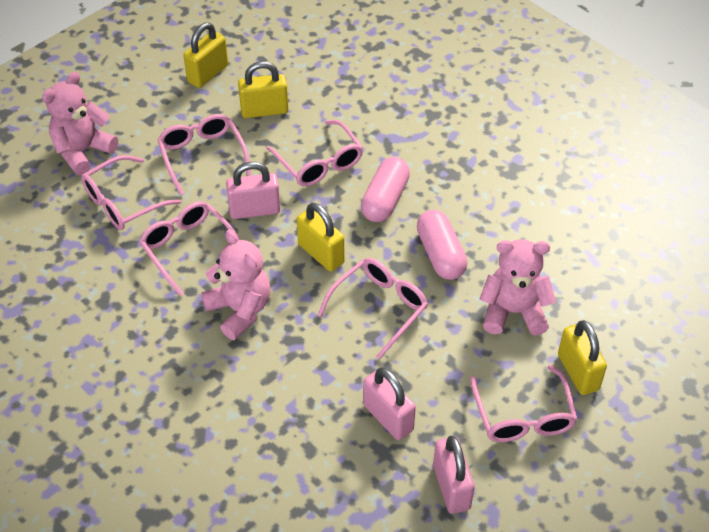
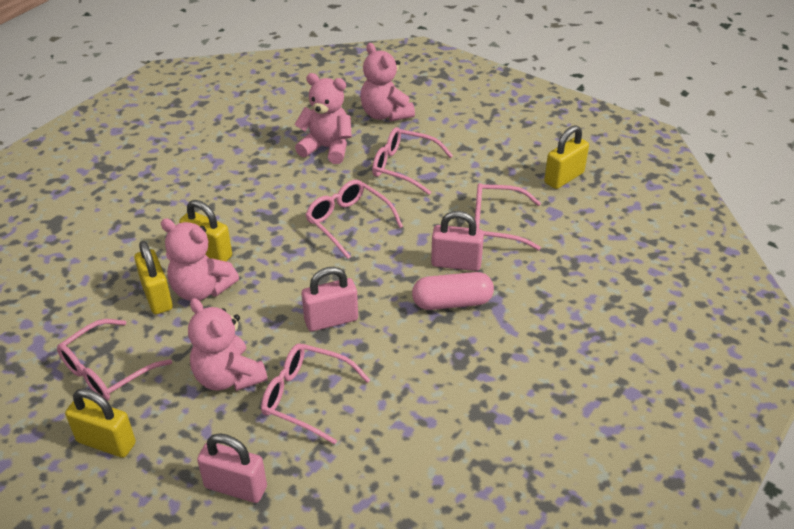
pink capsule: 2 -> 1
pink glasses: 6 -> 5
pink teddy bear: 3 -> 4

